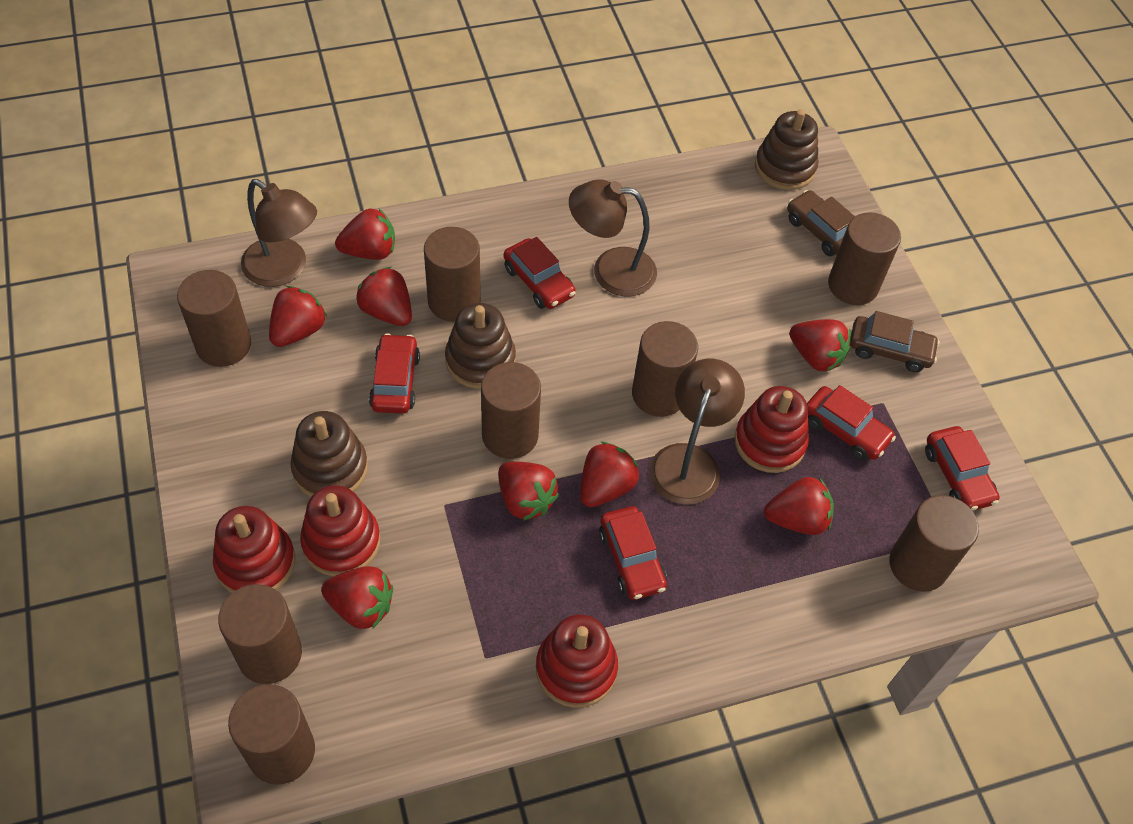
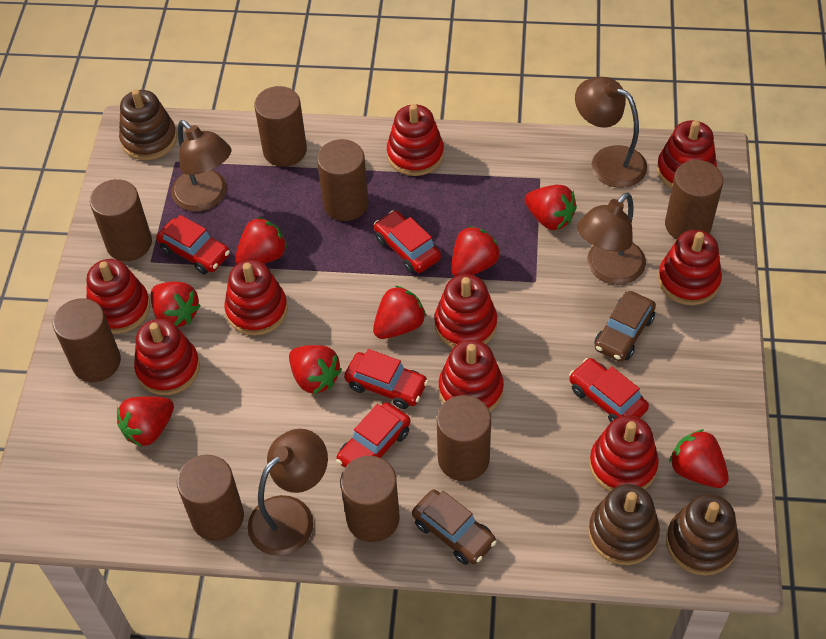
brown lamp: 3 -> 4
red stacking toy: 4 -> 9

